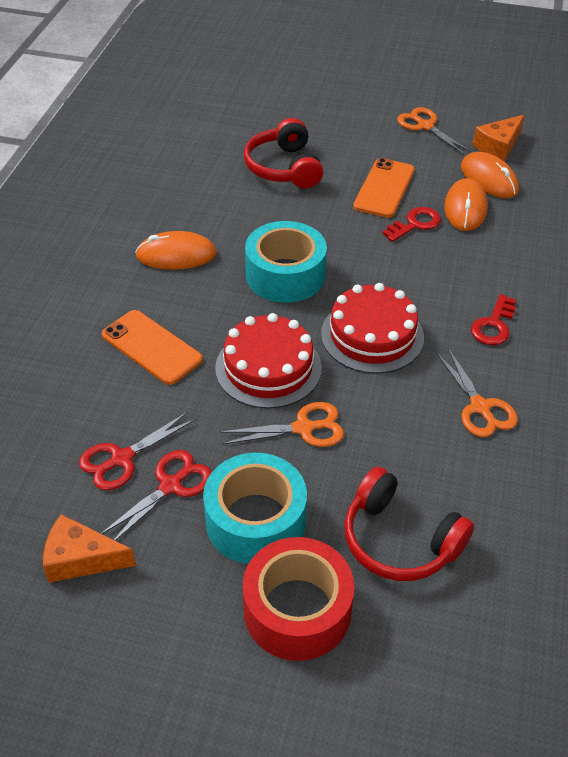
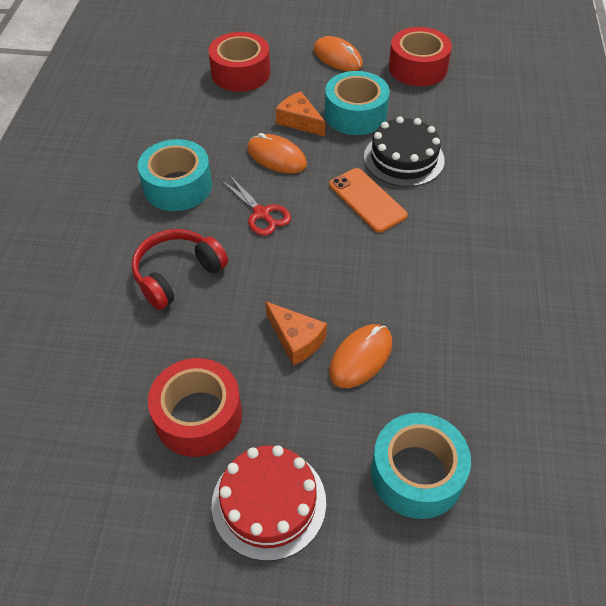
black cake: 0 -> 1
orange phone: 2 -> 1
orange scissors: 3 -> 0
red cake: 2 -> 1
red headphones: 2 -> 1
red key: 2 -> 0
red scissors: 2 -> 1
red tape: 1 -> 3
turquoise tape: 2 -> 3

